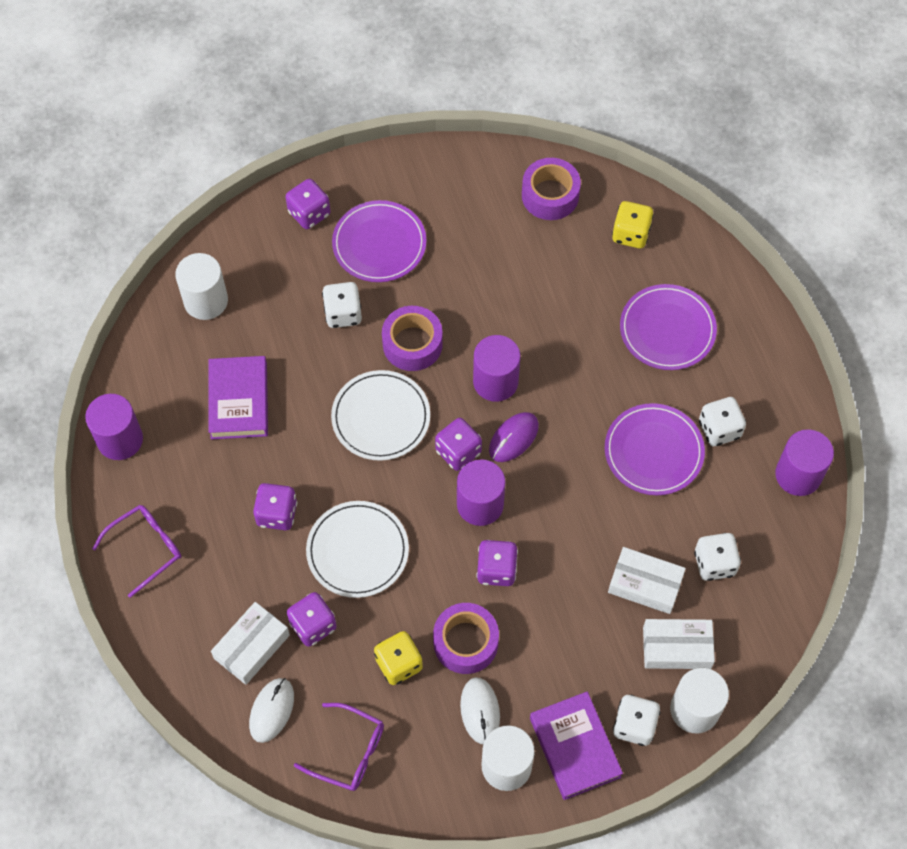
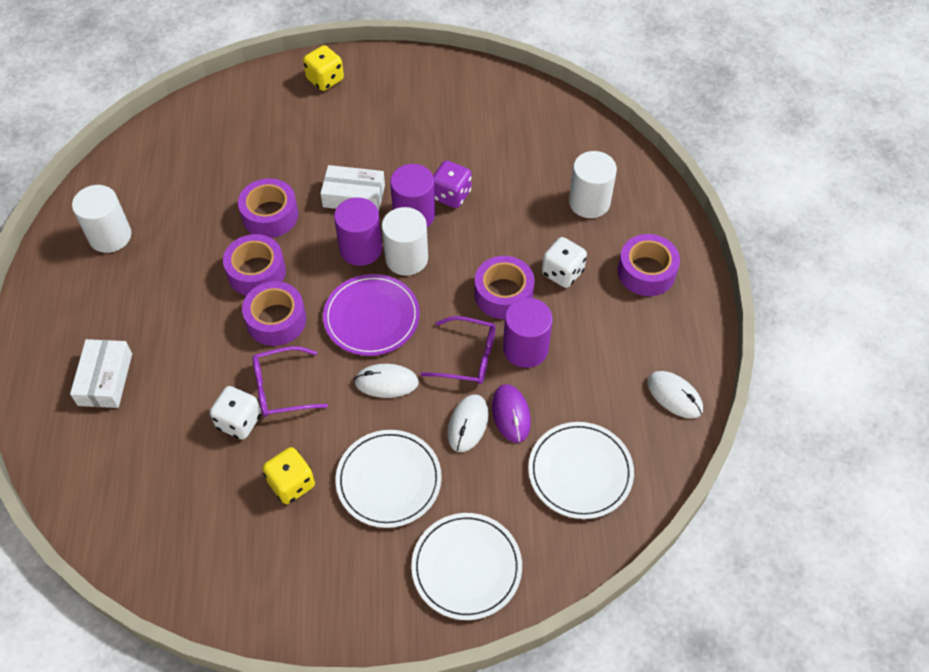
purple book: 2 -> 0
purple cylinder: 4 -> 3
purple dice: 5 -> 1
purple plate: 3 -> 1
purple tape: 3 -> 5
white box: 3 -> 2
white dice: 4 -> 2
white mouse: 2 -> 3
white plate: 2 -> 3

